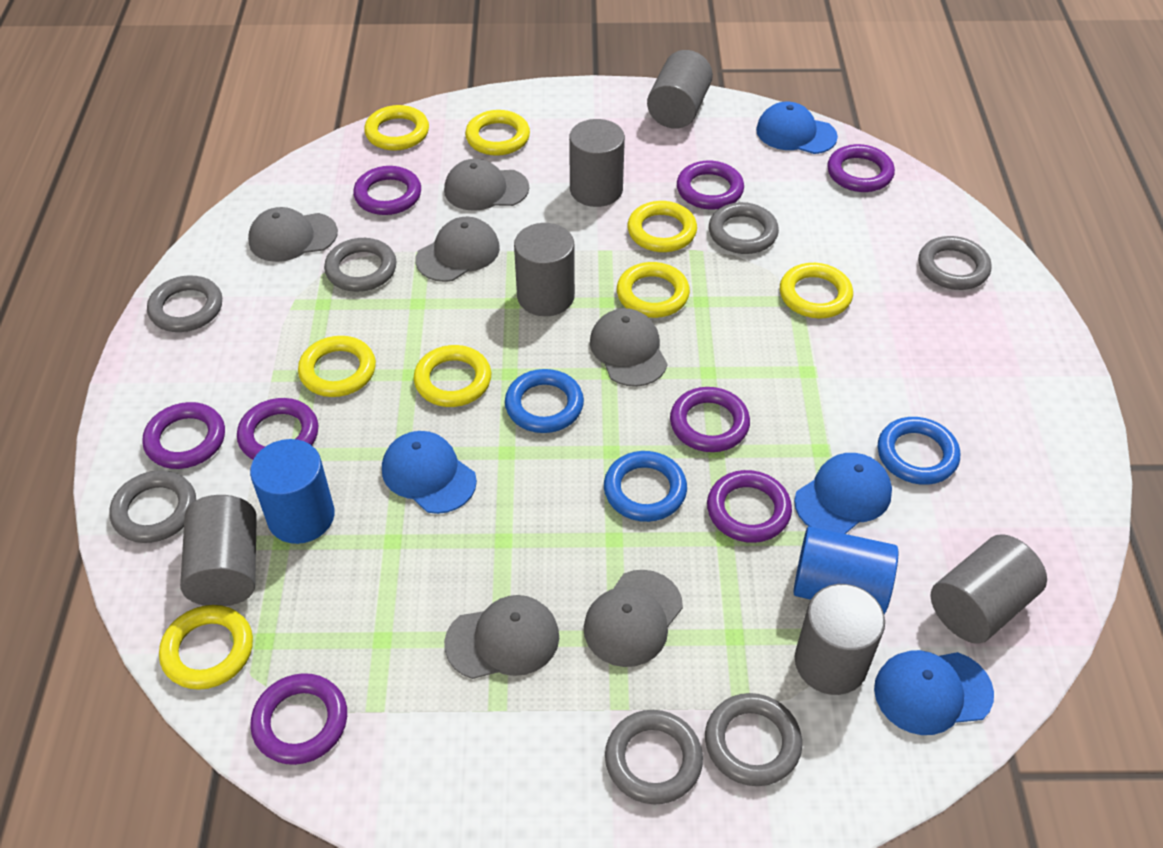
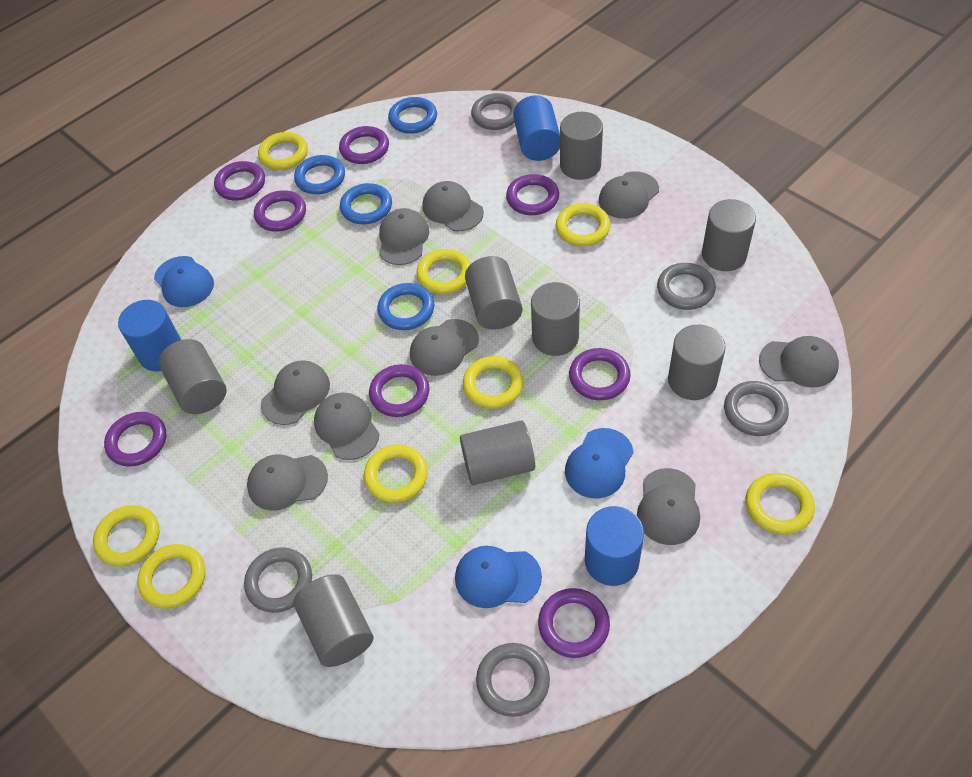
blue cap: 4 -> 3
blue cylinder: 2 -> 3
blue ring: 3 -> 4
grey cap: 6 -> 9
grey cylinder: 6 -> 8
grey ring: 7 -> 5

